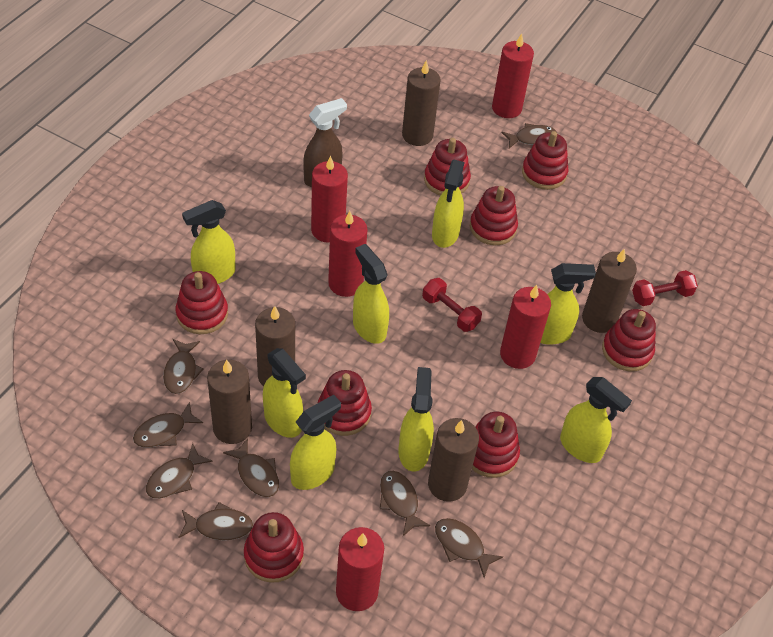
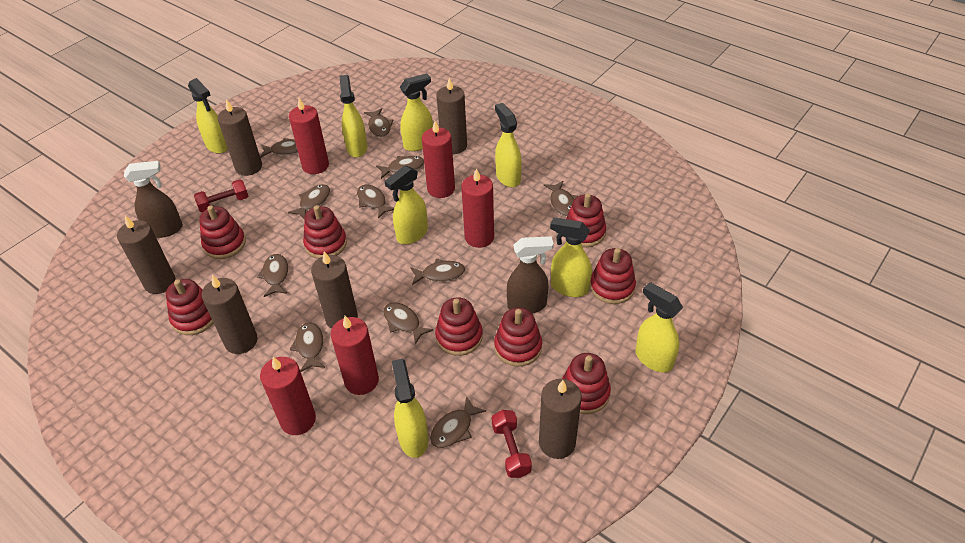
brown candle: 5 -> 6
brown fish: 8 -> 11
brown spray bottle: 1 -> 2

